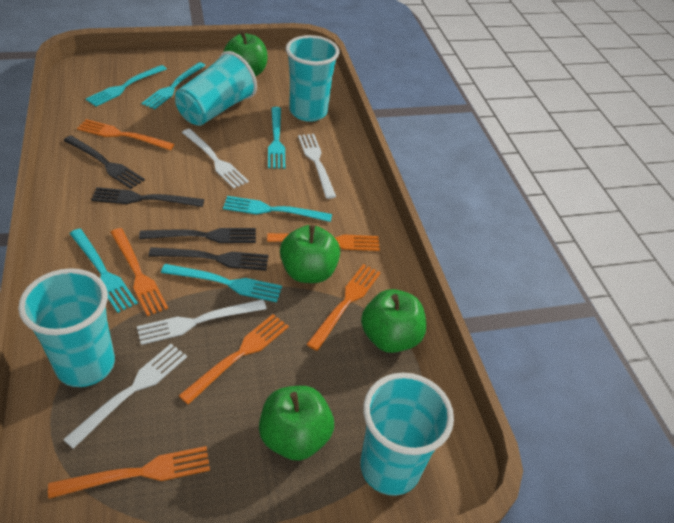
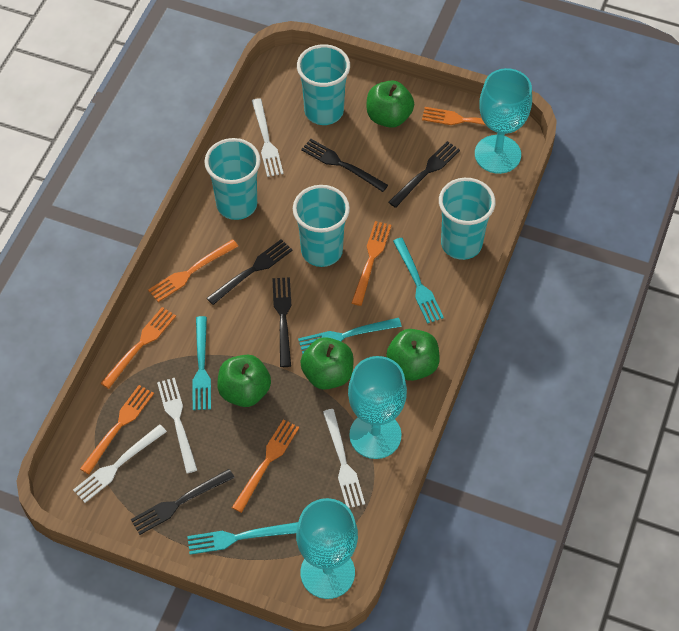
black fork: 4 -> 5
turquoise fork: 6 -> 4
turquoise goblet: 0 -> 3

